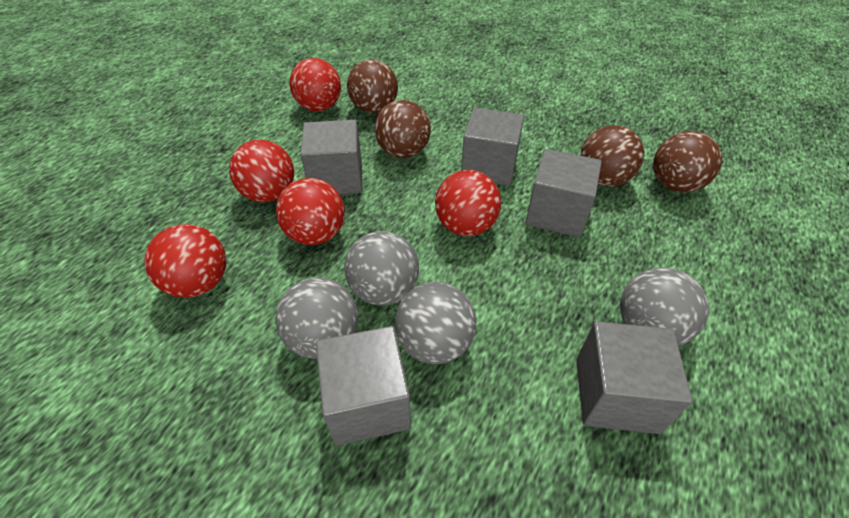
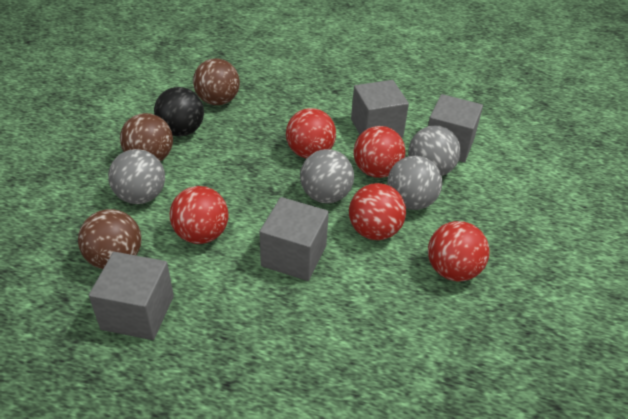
black ball: 0 -> 1
brown ball: 4 -> 3
grey cube: 5 -> 4

